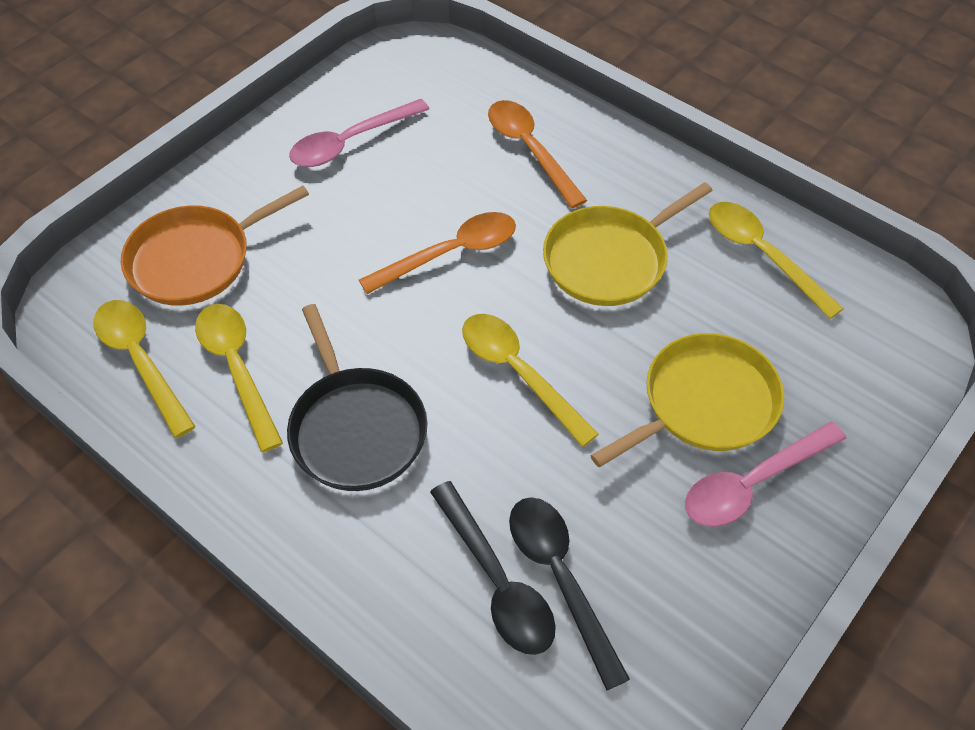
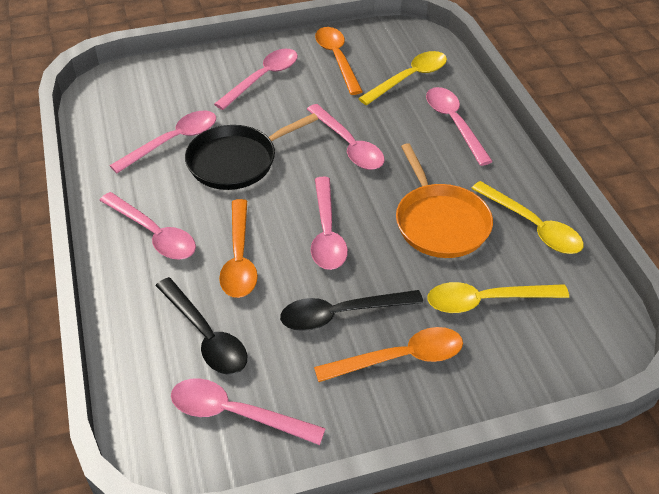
orange spoon: 2 -> 3
pink spoon: 2 -> 7
yellow pan: 2 -> 0
yellow spoon: 4 -> 3

